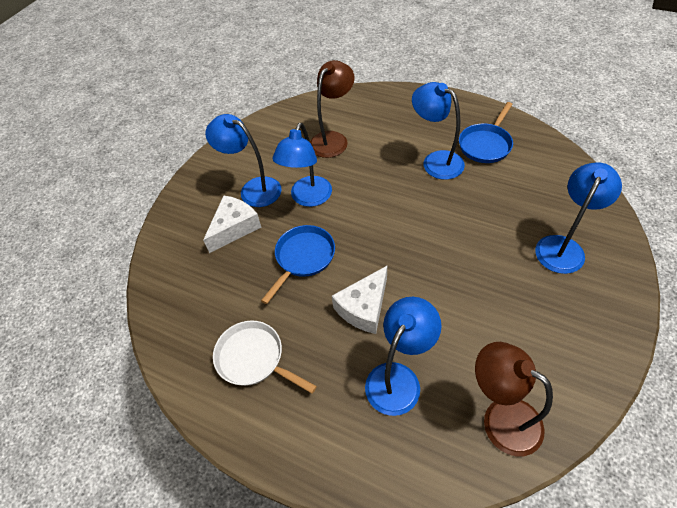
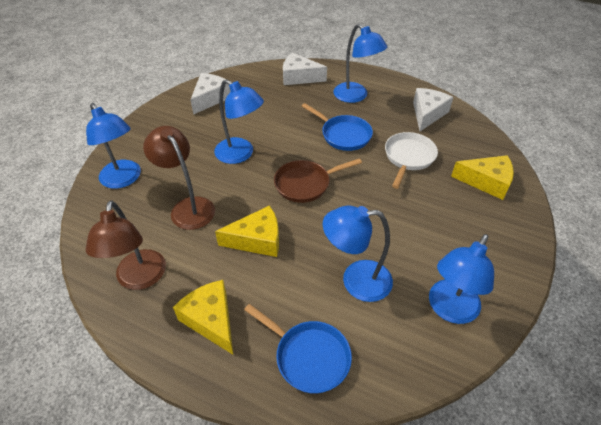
brown pan: 0 -> 1
white cheese: 2 -> 3
yellow cheese: 0 -> 3

